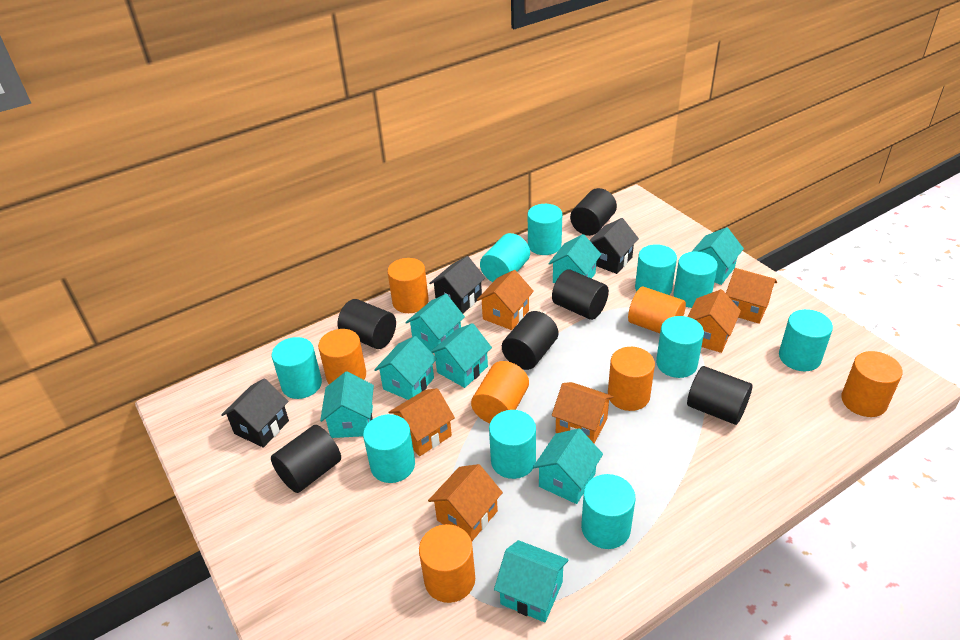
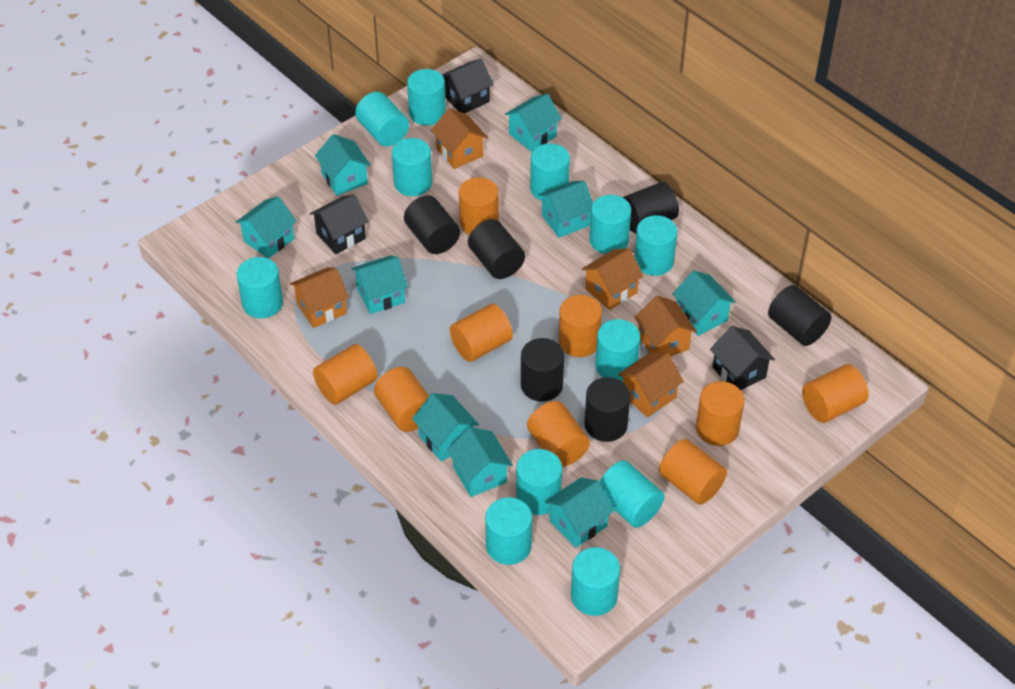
orange cylinder: 7 -> 9
orange house: 6 -> 5
turquoise cylinder: 10 -> 12
turquoise house: 8 -> 9

